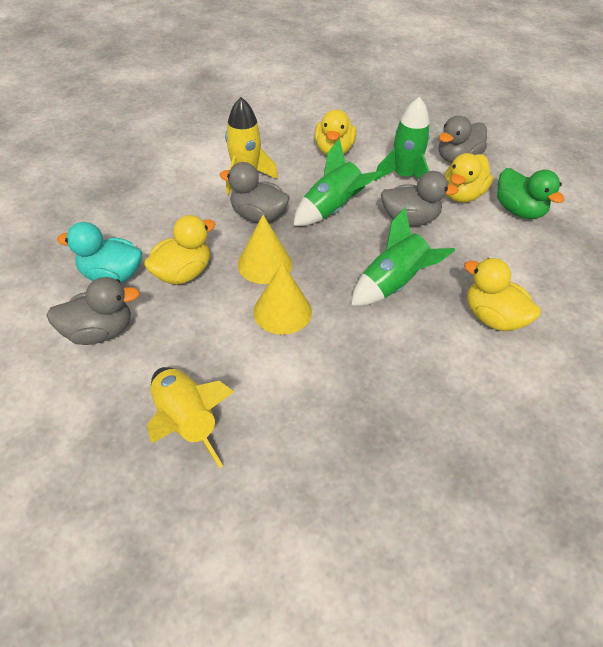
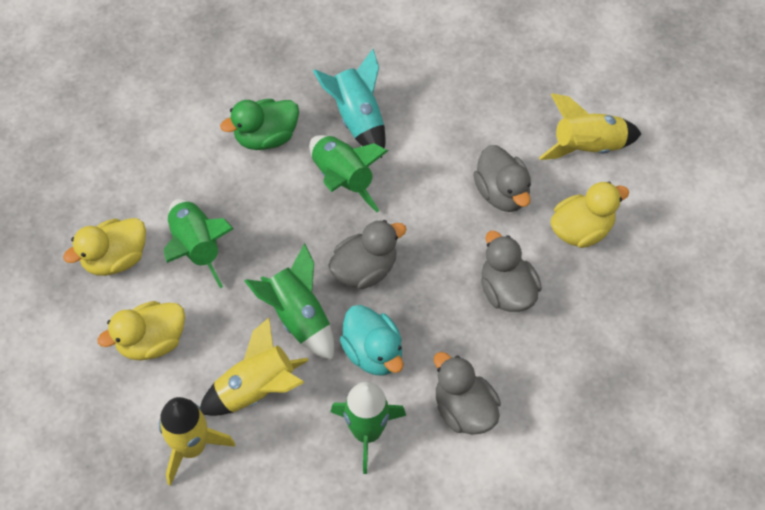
green rocket: 3 -> 4
turquoise rocket: 0 -> 1
yellow cone: 2 -> 0
yellow duck: 4 -> 3
yellow rocket: 2 -> 3

